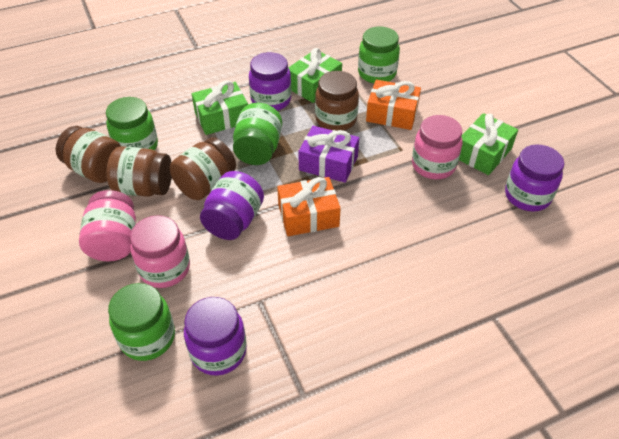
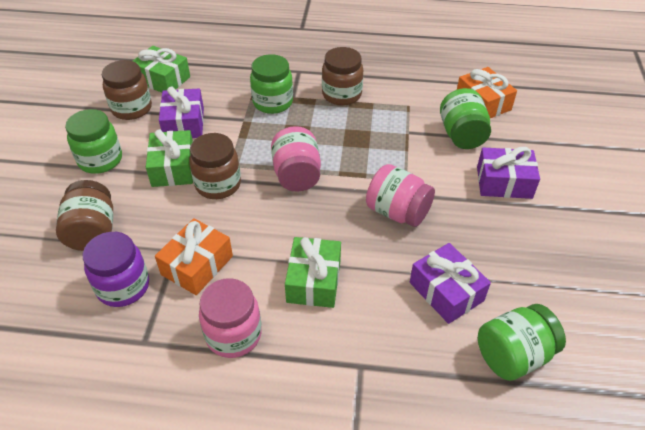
purple gift: 1 -> 3
purple jar: 4 -> 1

